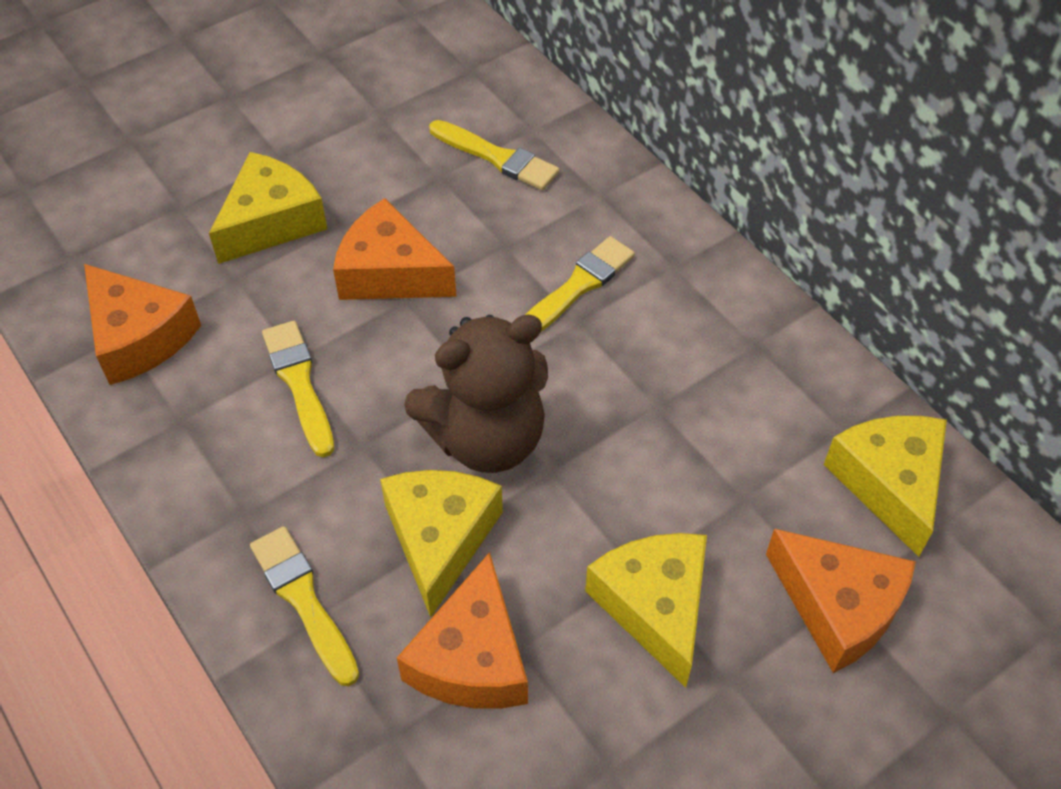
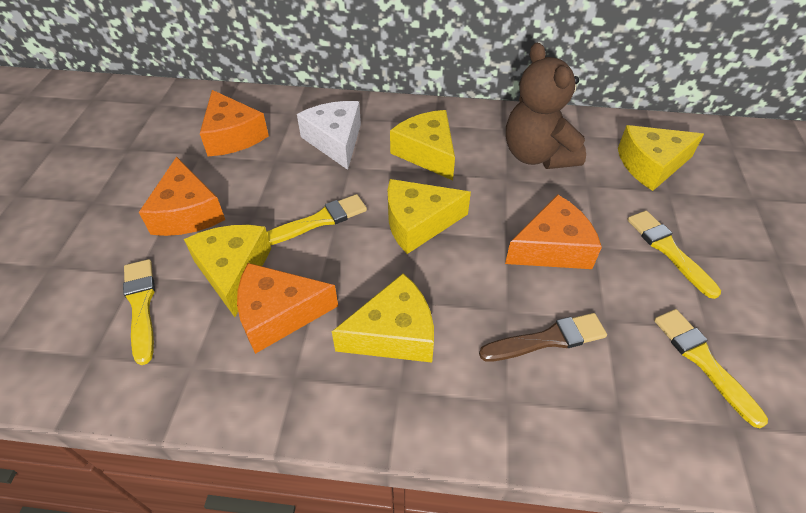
brown brush: 0 -> 1
white cheese: 0 -> 1
yellow cheese: 4 -> 5

